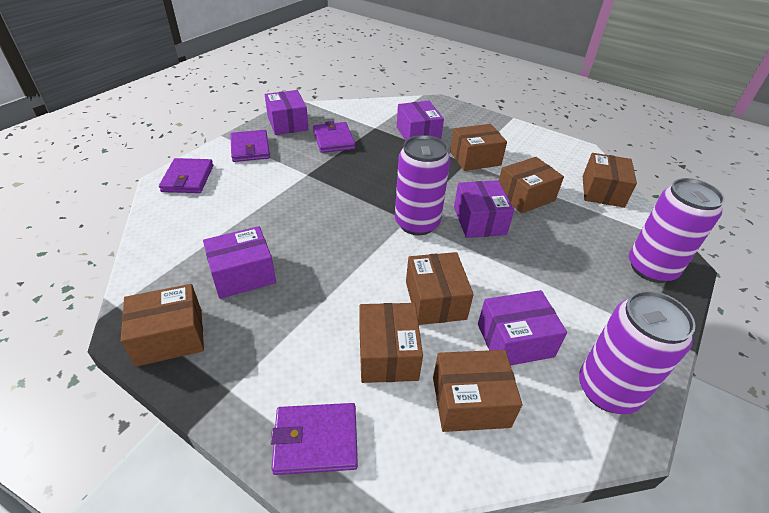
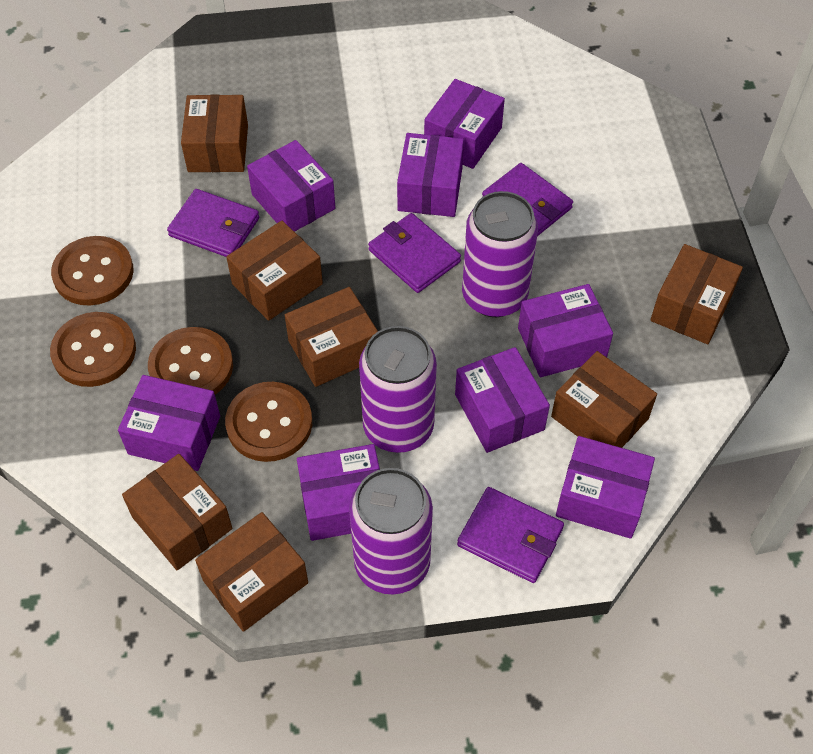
brown button: 0 -> 4
purple box: 5 -> 8

